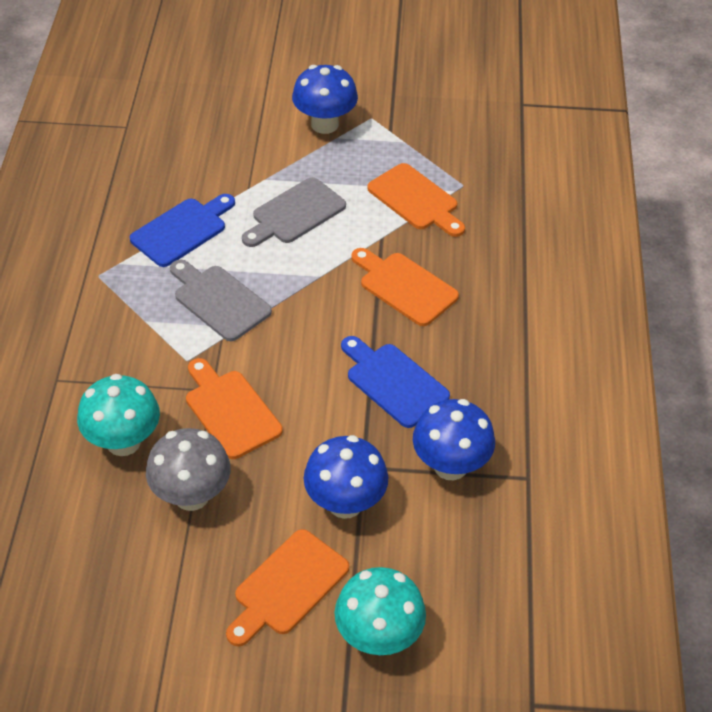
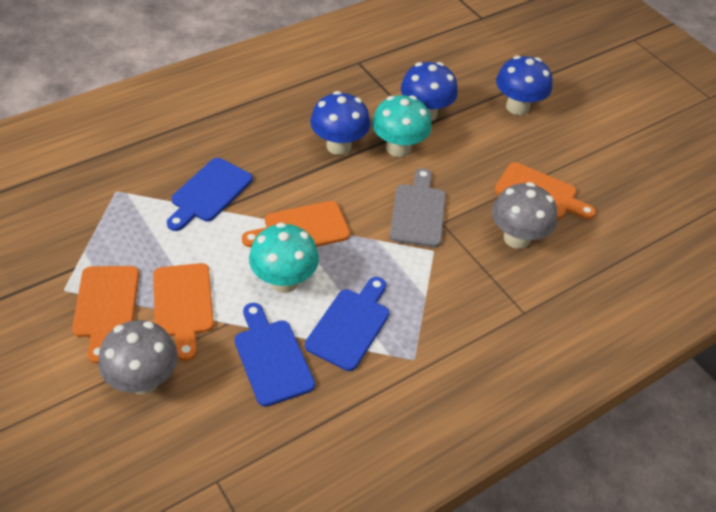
blue cutting board: 2 -> 3
grey cutting board: 2 -> 1
grey mushroom: 1 -> 2

